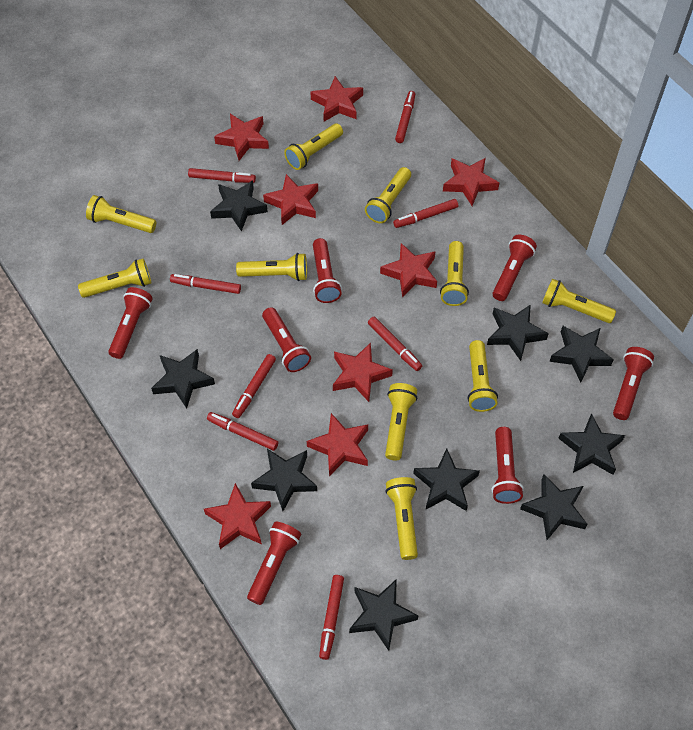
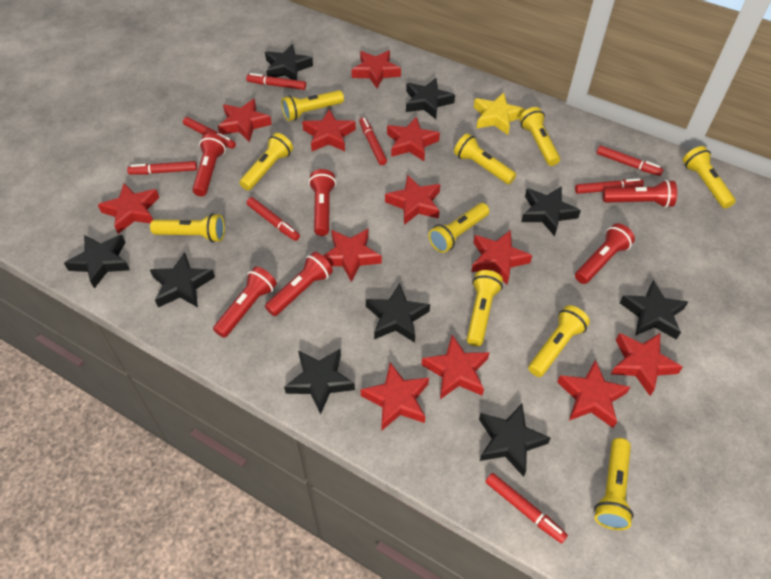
red flashlight: 7 -> 6
red star: 8 -> 12
yellow star: 0 -> 1

